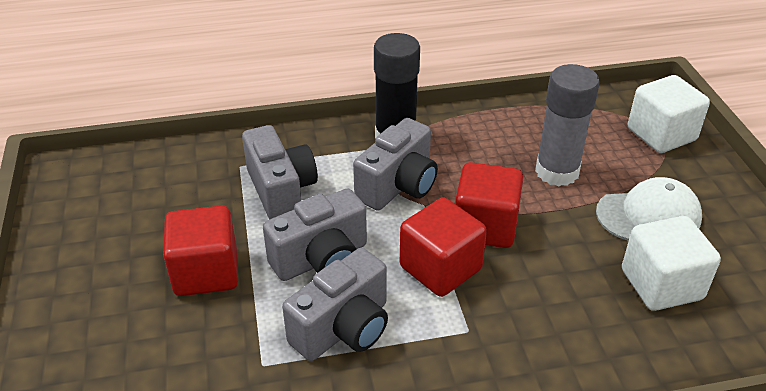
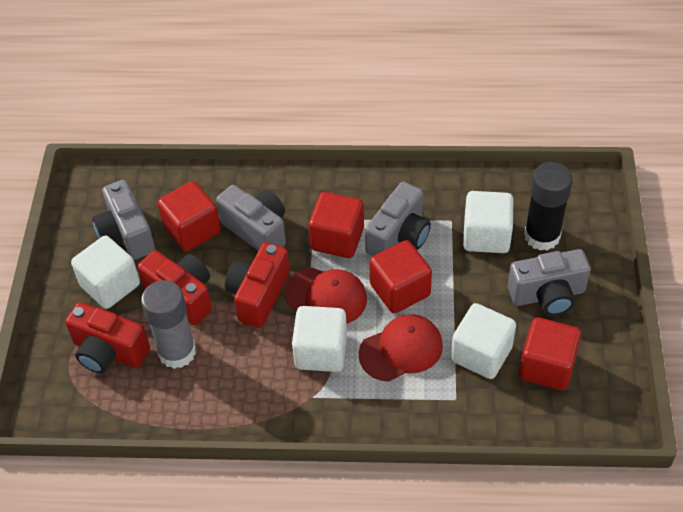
red camera: 0 -> 3
red cap: 0 -> 2
red cube: 3 -> 4
white cap: 1 -> 0
white cube: 2 -> 4

